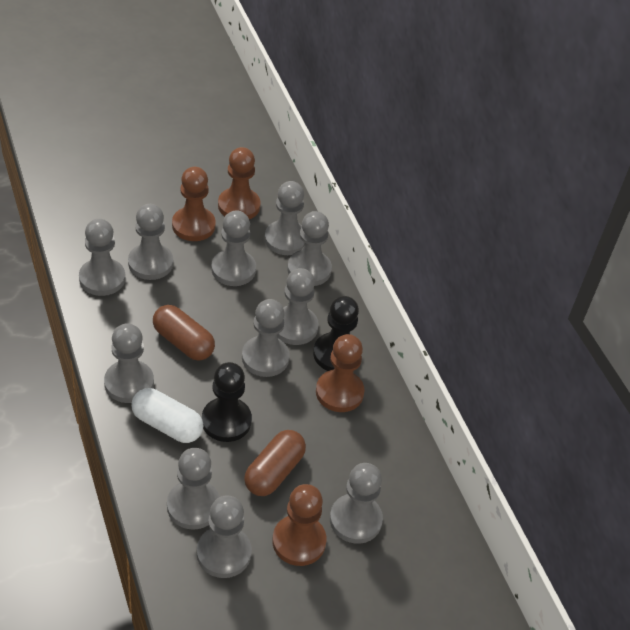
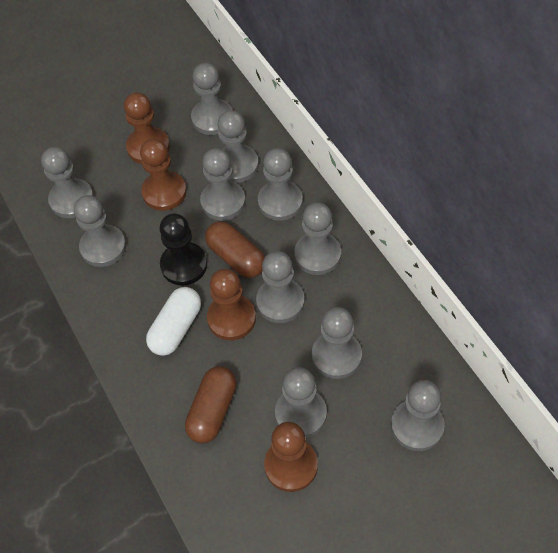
black pawn: 2 -> 1

